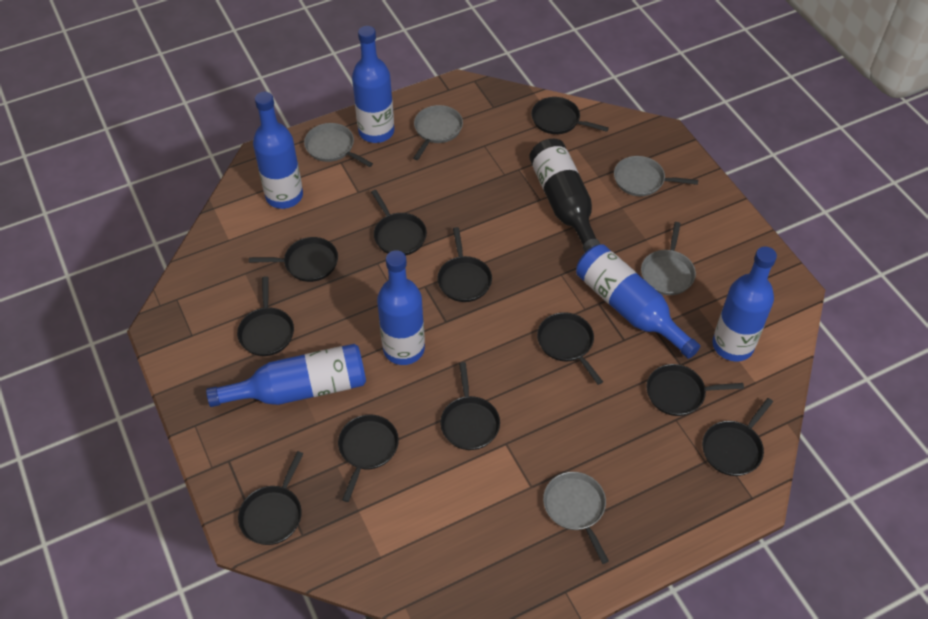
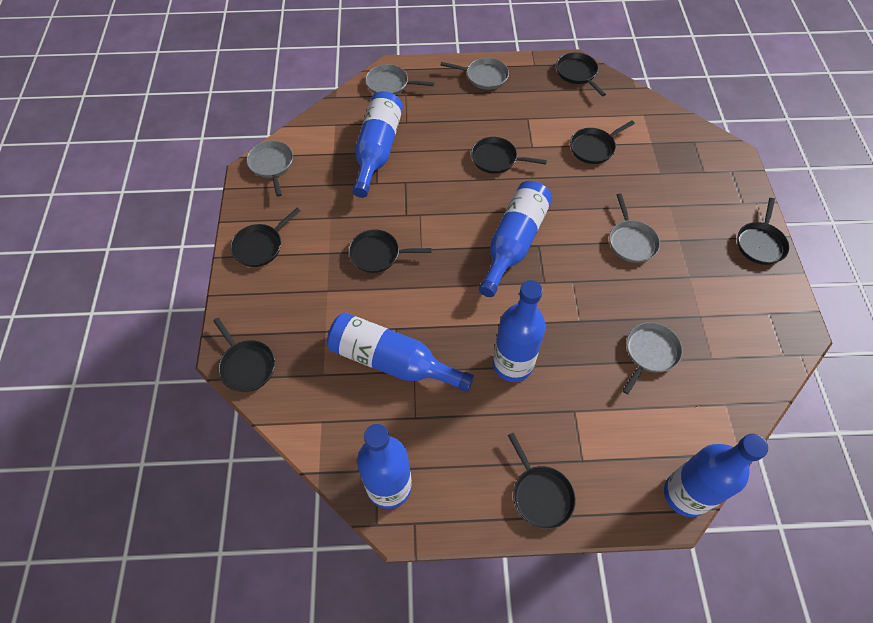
black bottle: 1 -> 0
black pan: 11 -> 8

